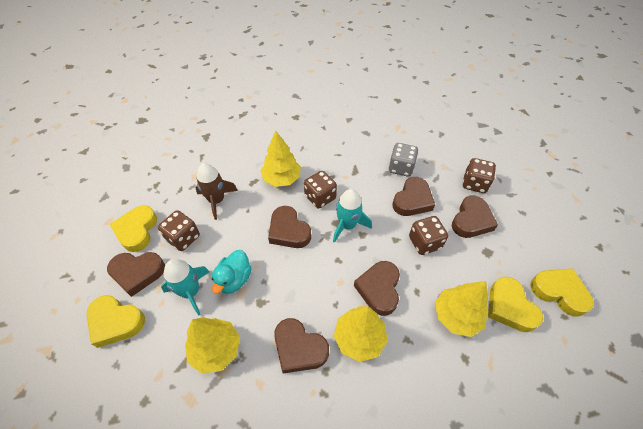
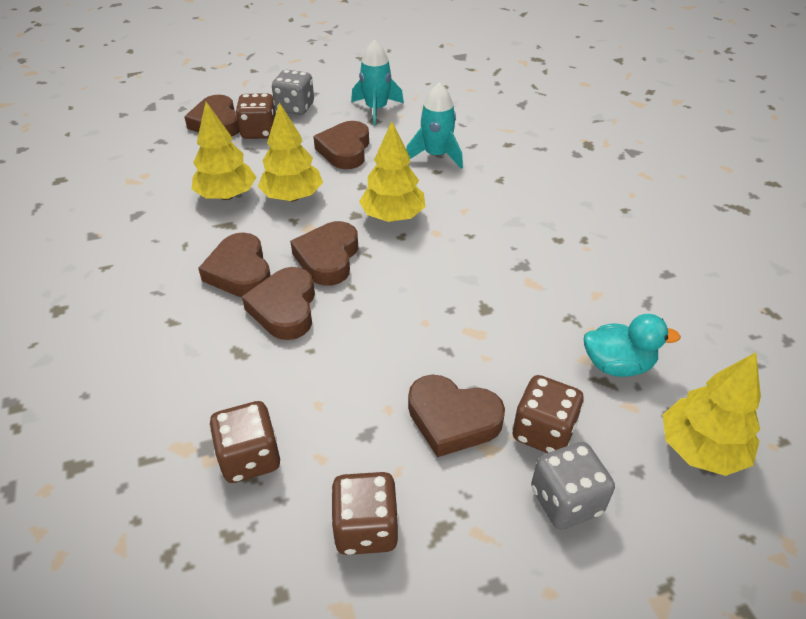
brown rocket: 1 -> 0
grey dice: 1 -> 2
yellow heart: 4 -> 0

